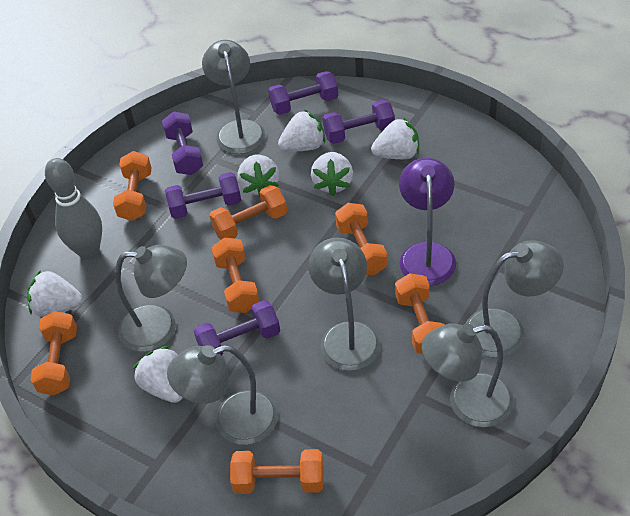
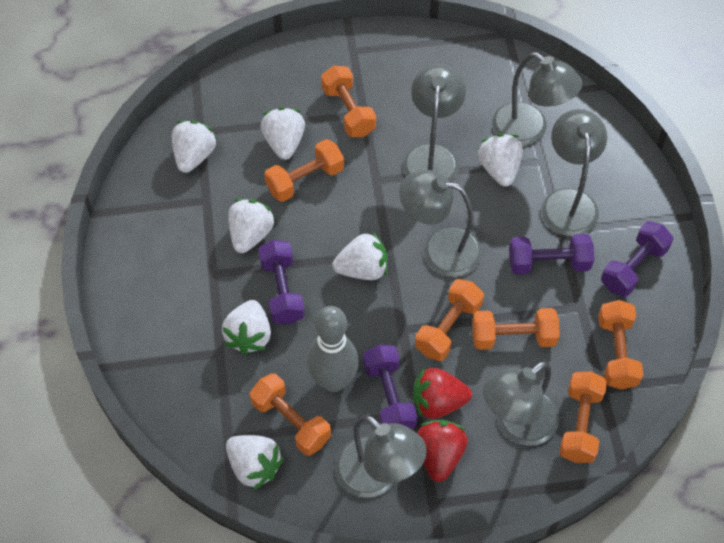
purple dumbbell: 5 -> 4
purple lamp: 1 -> 0
red strawberry: 0 -> 2
white strawberry: 6 -> 7

